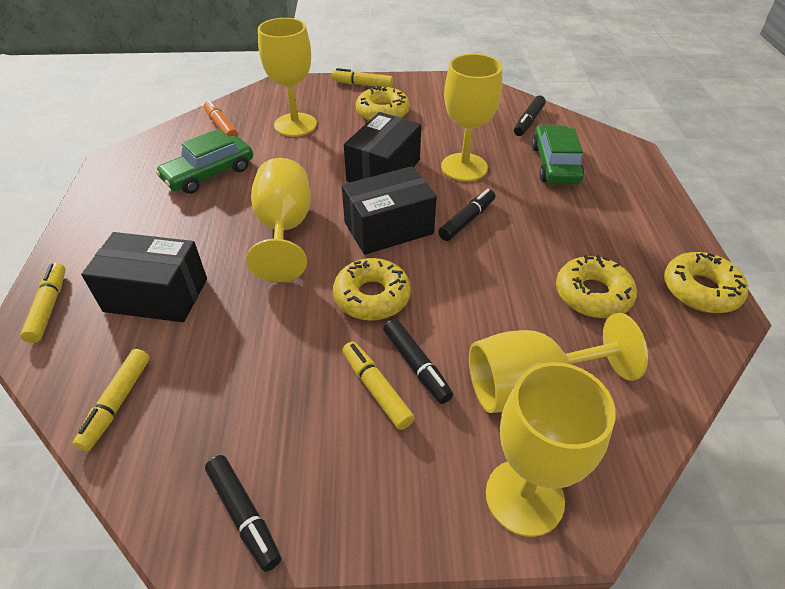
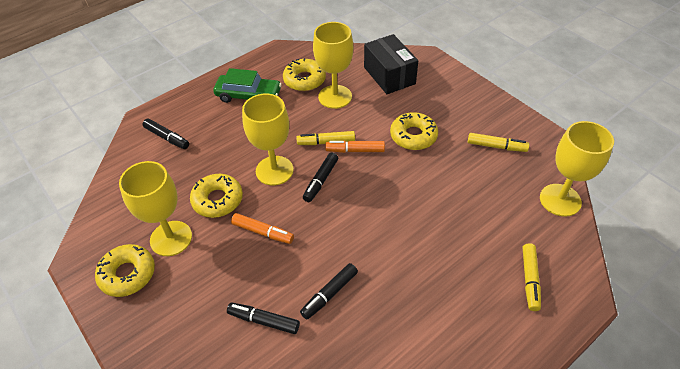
black box: 3 -> 1
green car: 2 -> 1
orange marker: 1 -> 2
yellow goblet: 5 -> 4
yellow marker: 4 -> 3

